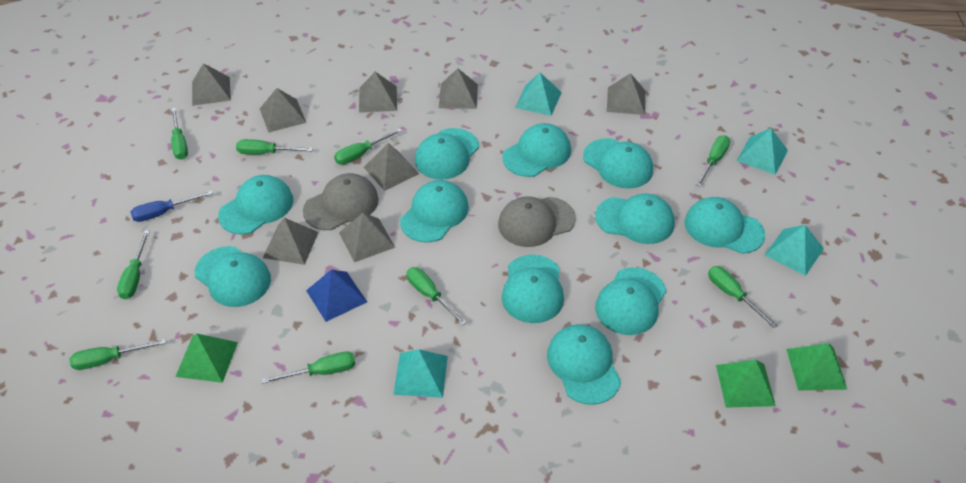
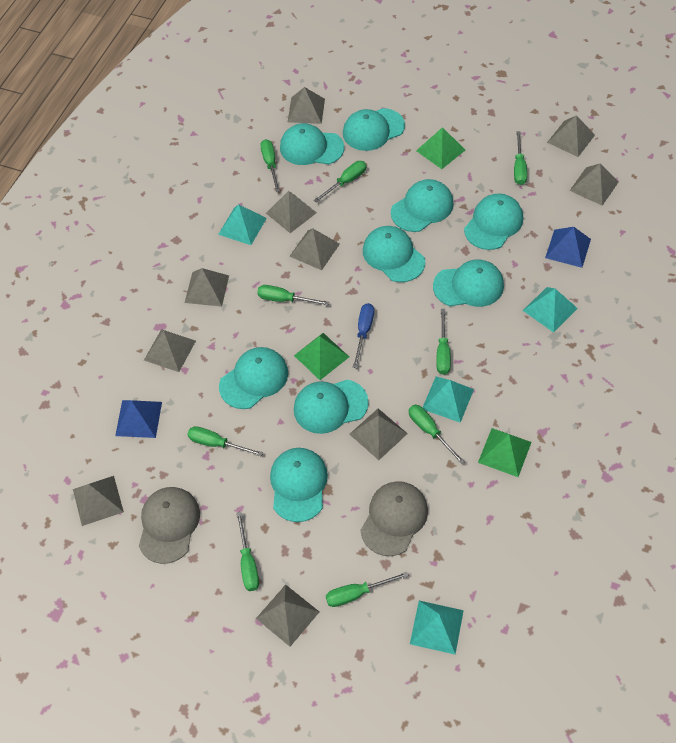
blue pyramid: 1 -> 2
grey pyramid: 8 -> 10
turquoise cap: 11 -> 9

